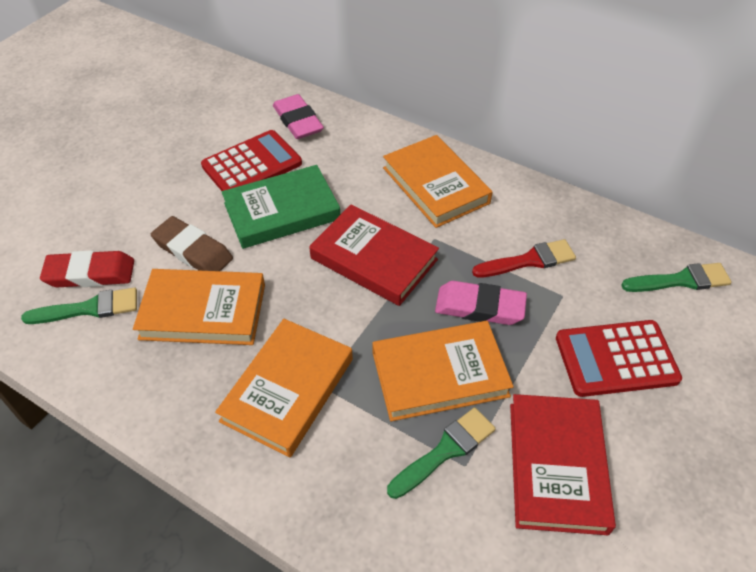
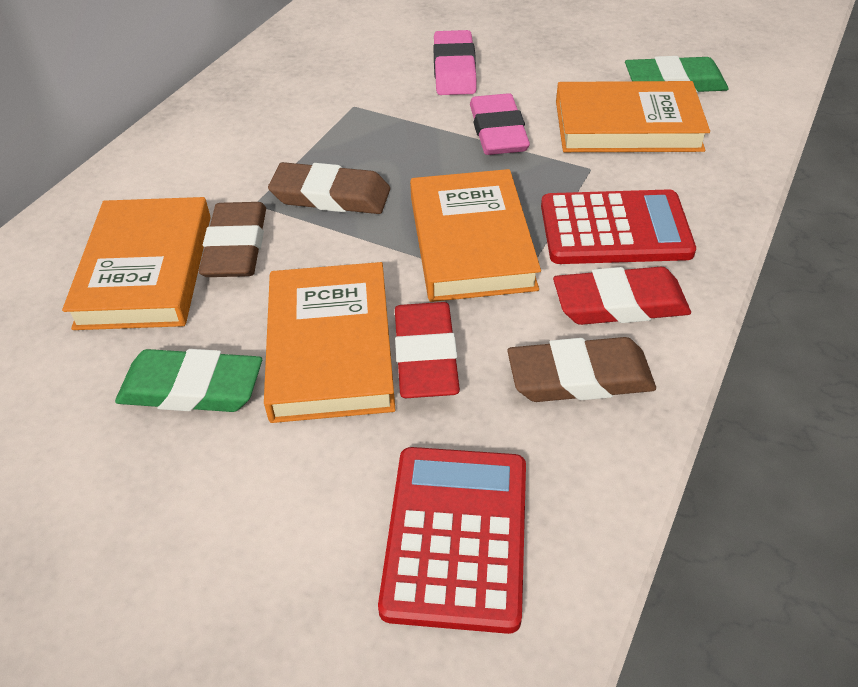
brown eraser: 1 -> 3
green book: 1 -> 0
green brush: 3 -> 0
green eraser: 0 -> 2
red book: 2 -> 0
red brush: 1 -> 0
red eraser: 1 -> 2

